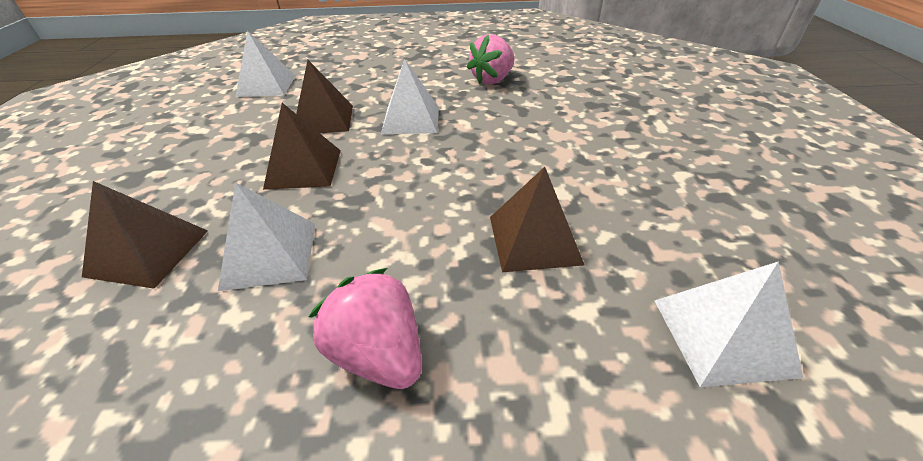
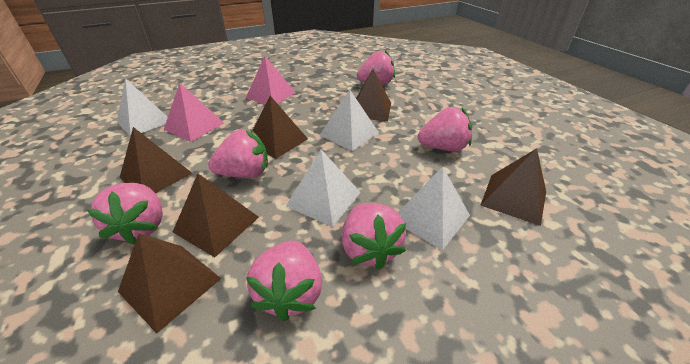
brown pyramid: 4 -> 6
pink pyramid: 0 -> 2
pink strawberry: 2 -> 6

